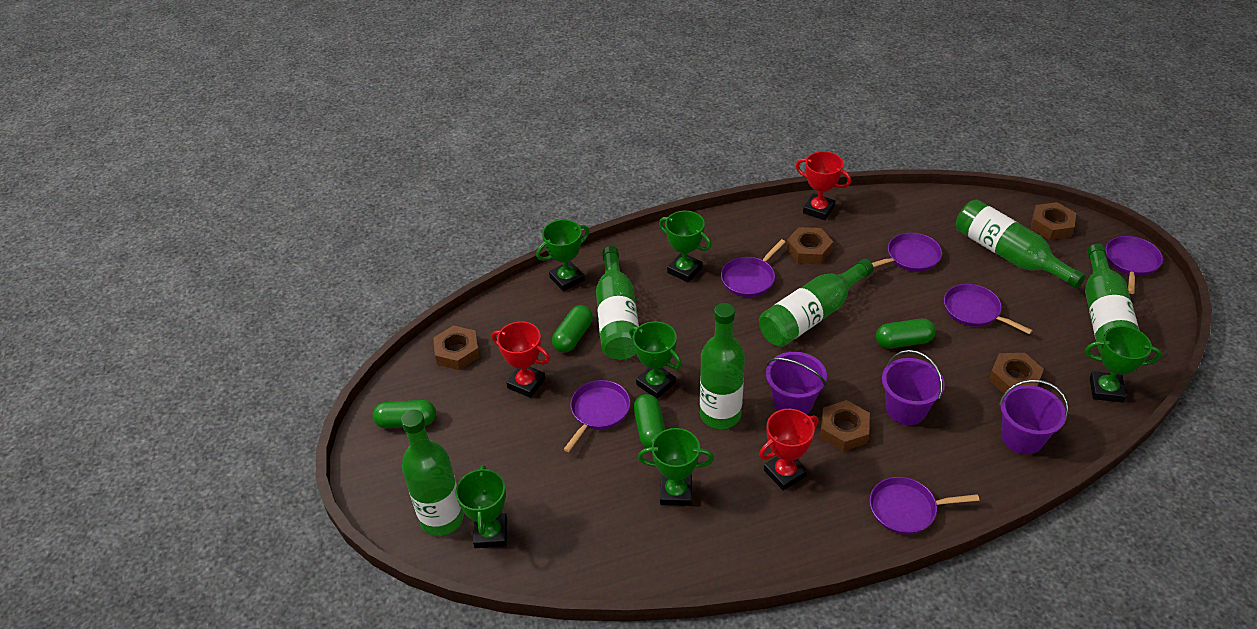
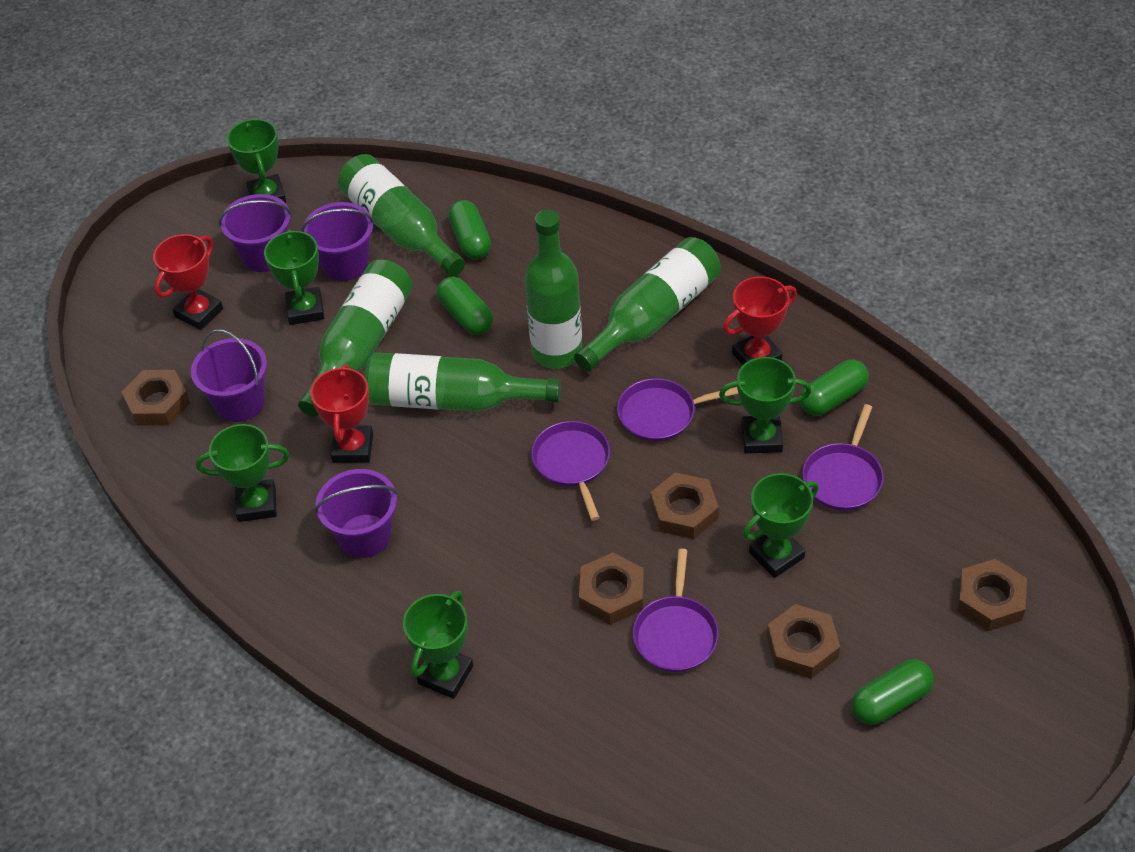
green bottle: 6 -> 5
purple bucket: 3 -> 4
purple pan: 6 -> 4

